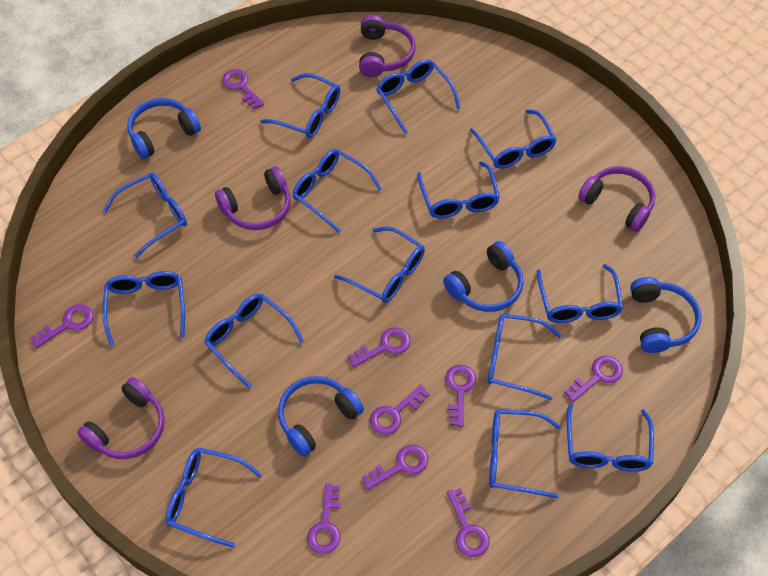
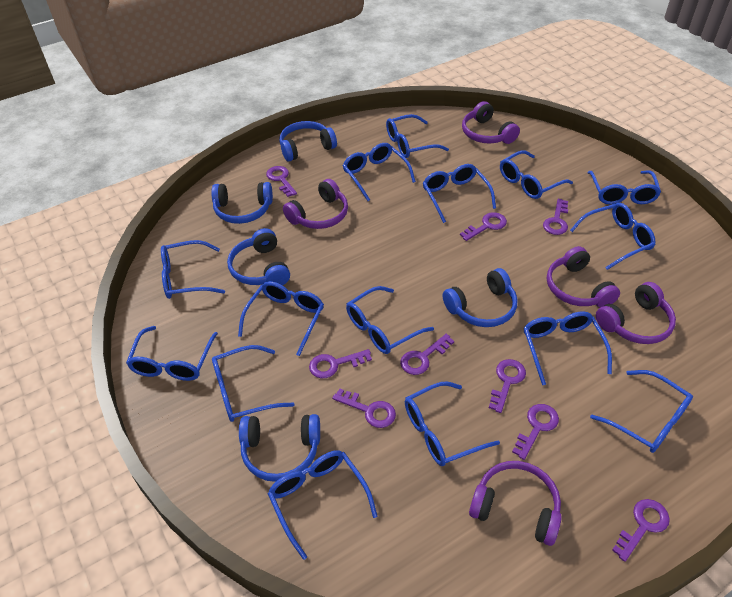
blue glasses: 14 -> 15
blue headphones: 4 -> 5
purple headphones: 4 -> 5

